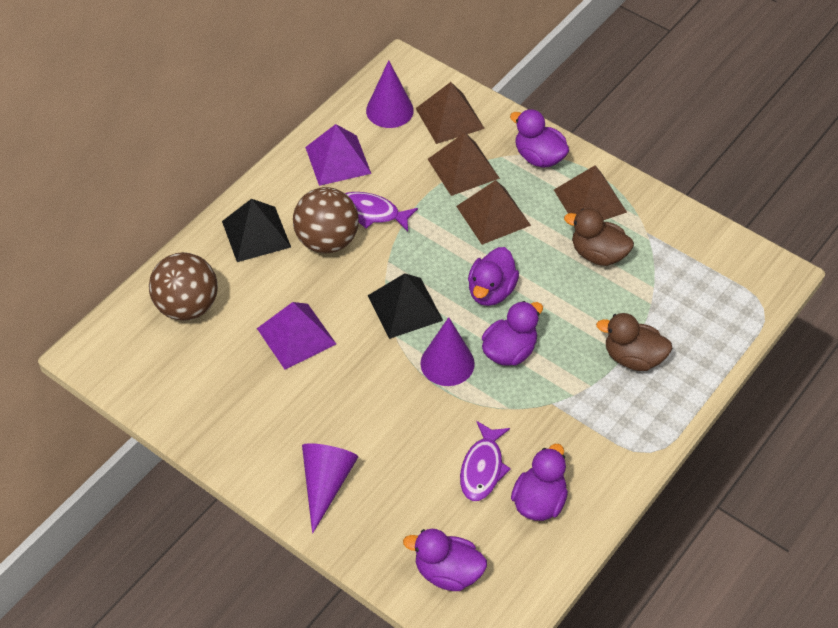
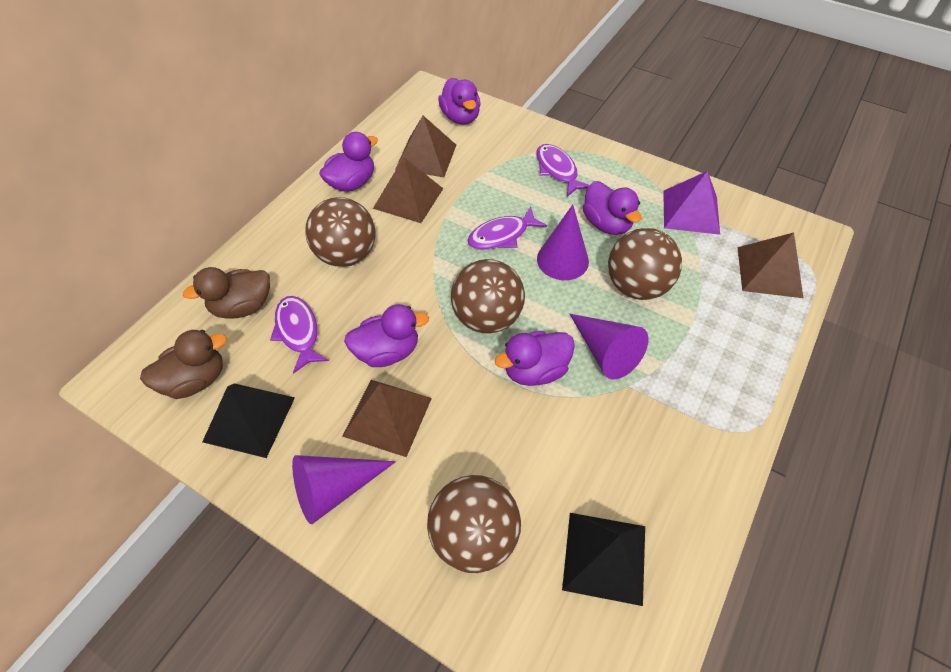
brown ball: 2 -> 4
purple fish: 2 -> 3
purple pyramid: 2 -> 1

